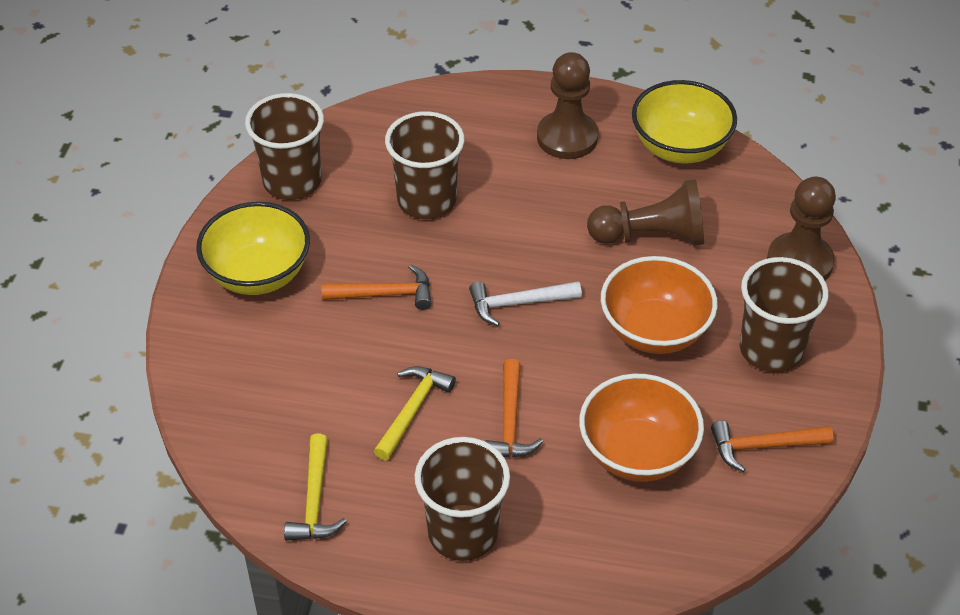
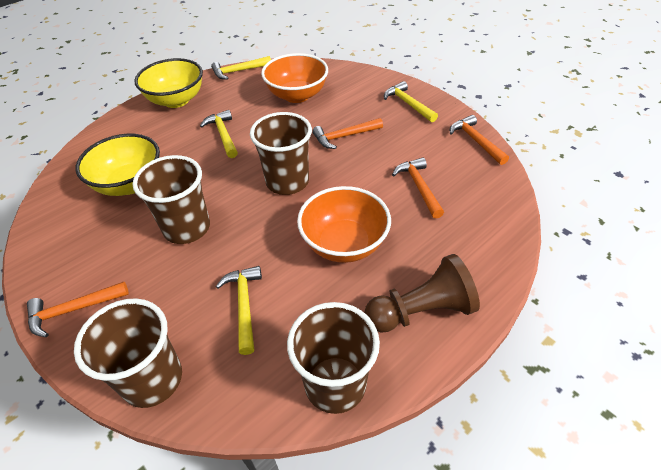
brown pawn: 3 -> 1
orange hammer: 3 -> 4
white hammer: 1 -> 0
yellow hammer: 2 -> 4

